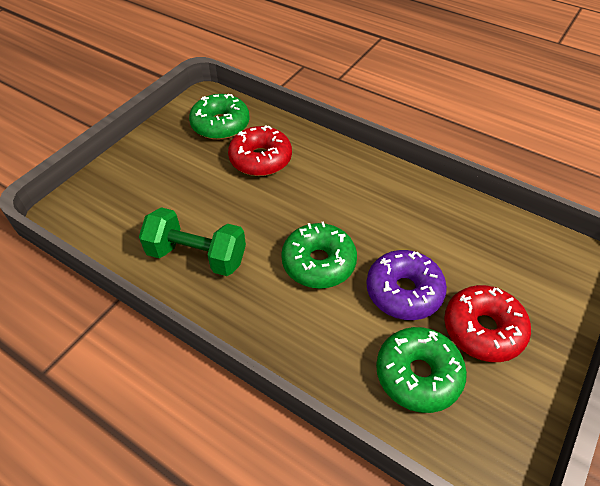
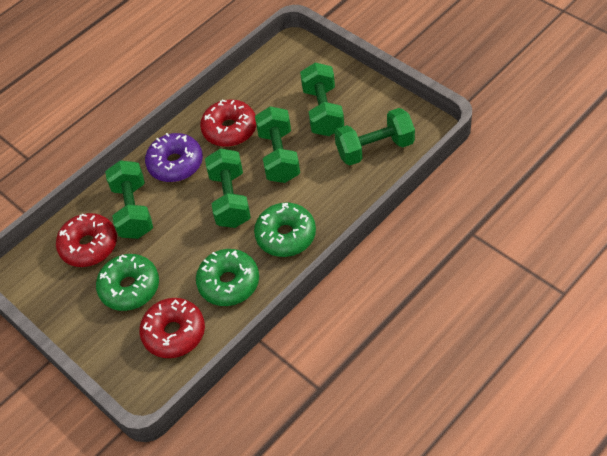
green dumbbell: 1 -> 5
red donut: 2 -> 3

